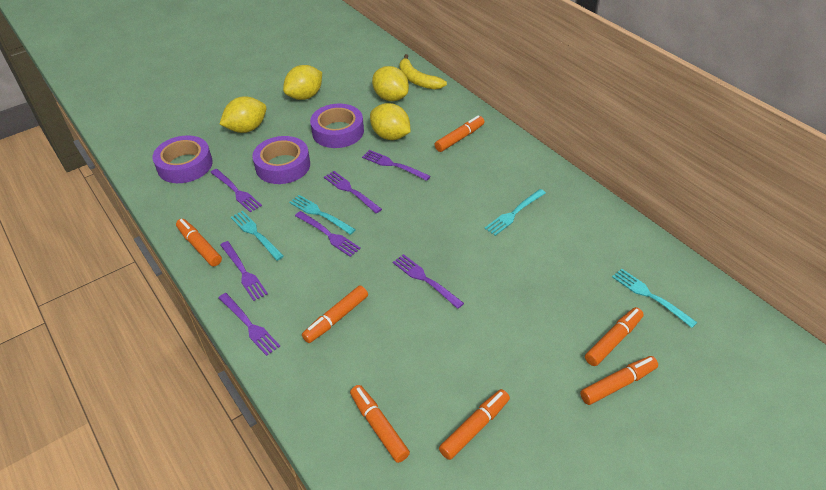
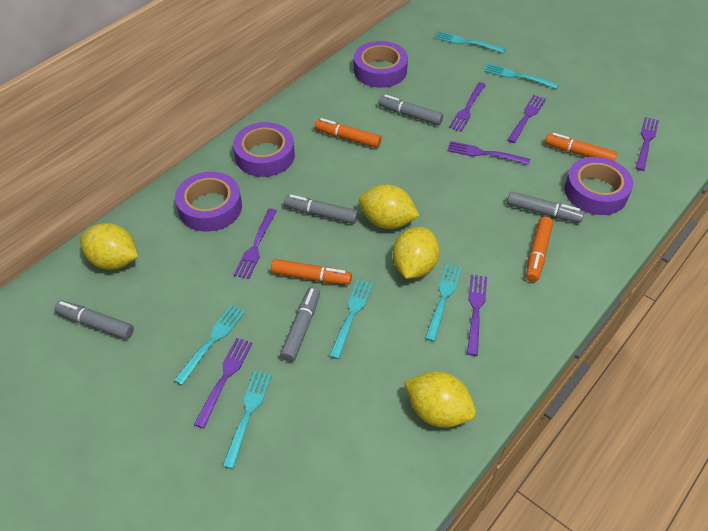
grey marker: 0 -> 5
orange marker: 7 -> 4
purple tape: 3 -> 4
turquoise fork: 4 -> 6
yellow banana: 1 -> 0

